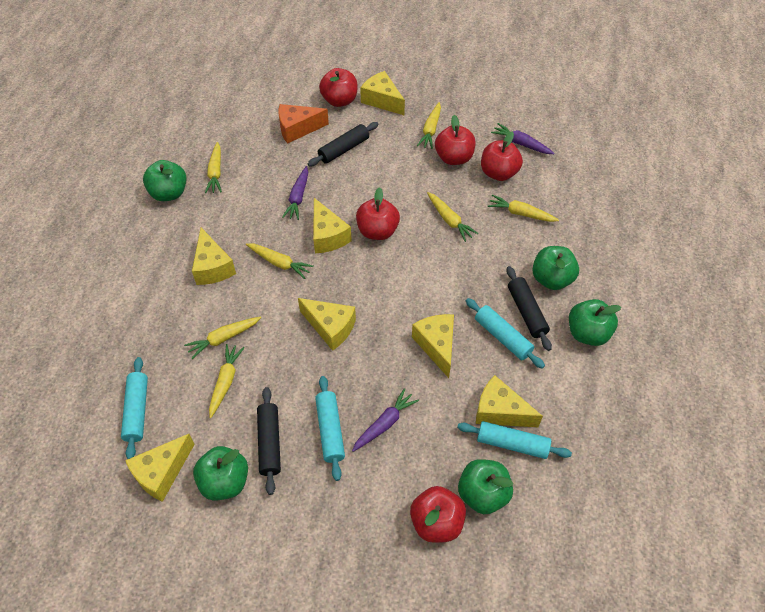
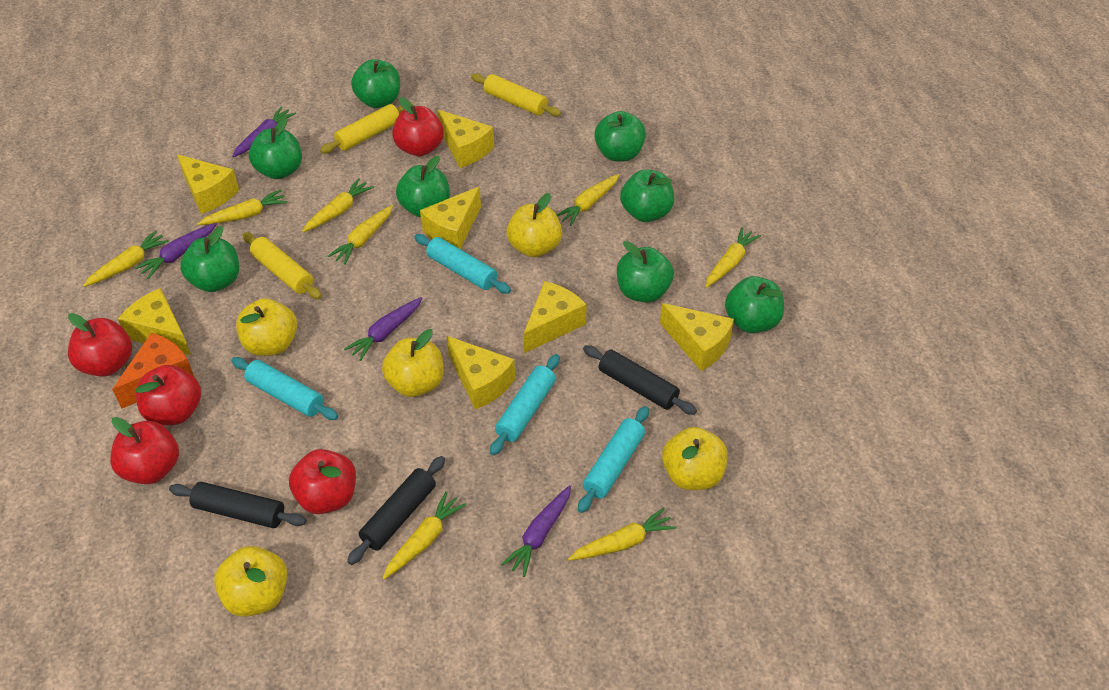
green apple: 5 -> 8
purple carrot: 3 -> 4
yellow apple: 0 -> 5
yellow carrot: 7 -> 8
yellow rolling pin: 0 -> 3

